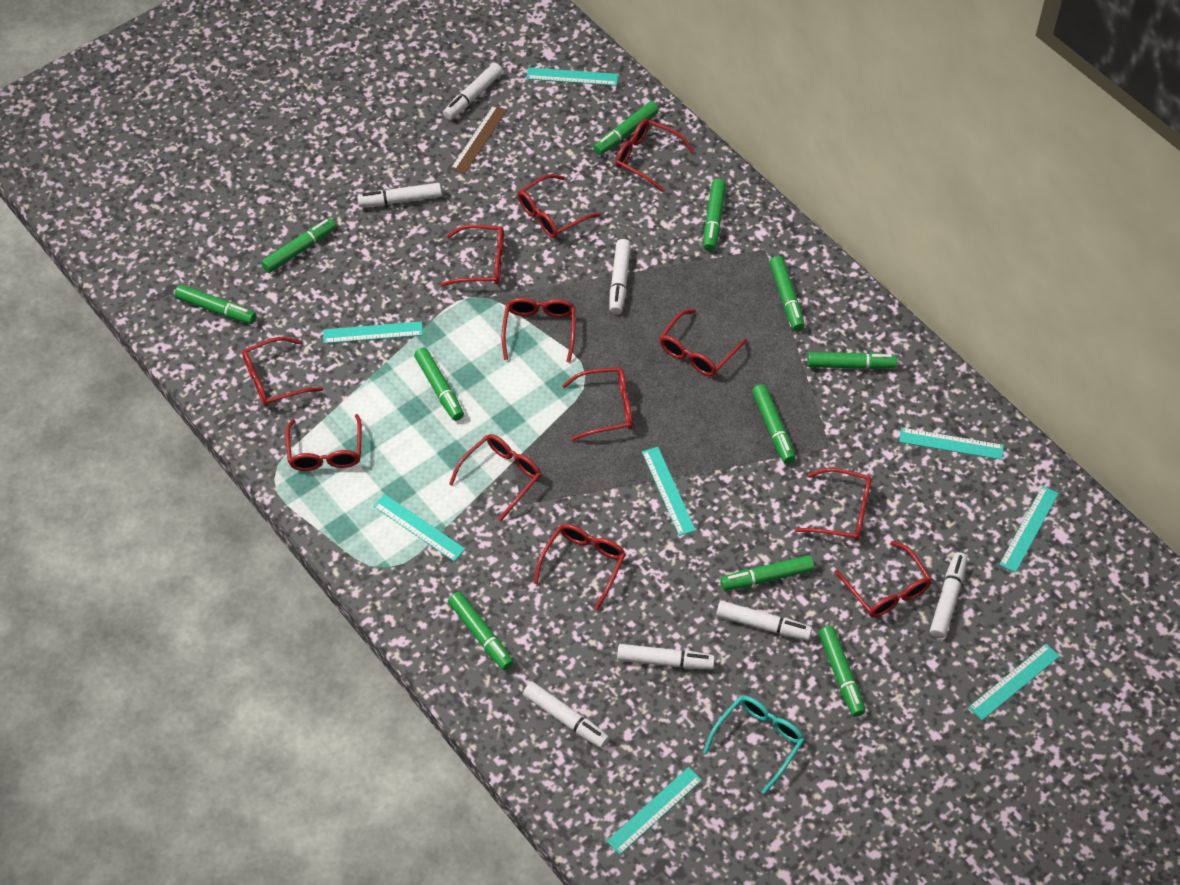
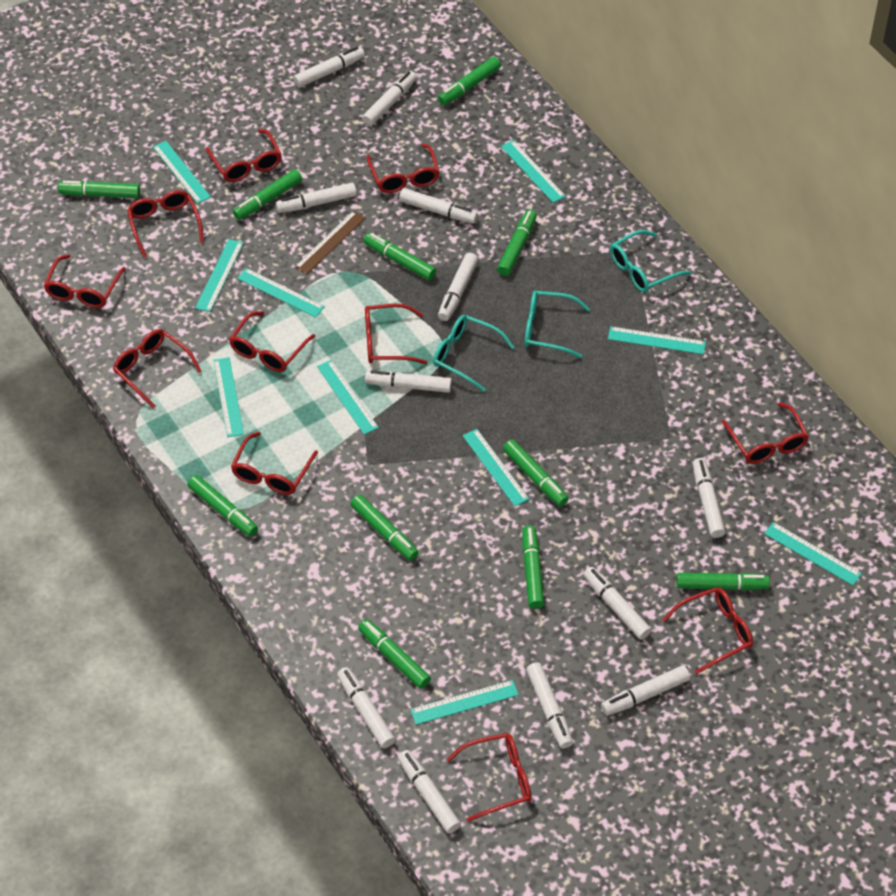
red glasses: 12 -> 11
turquoise glasses: 1 -> 3
turquoise ruler: 8 -> 10
white marker: 7 -> 12

